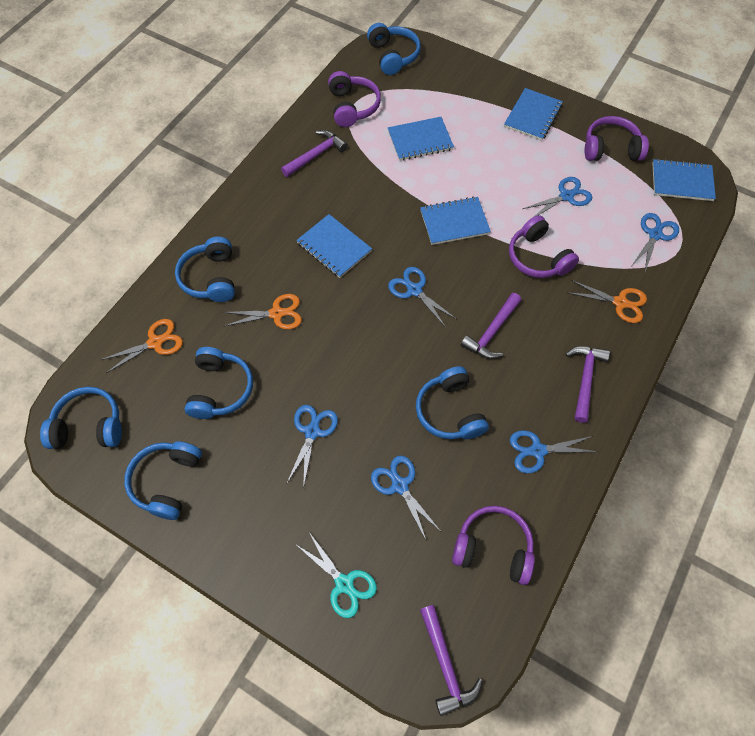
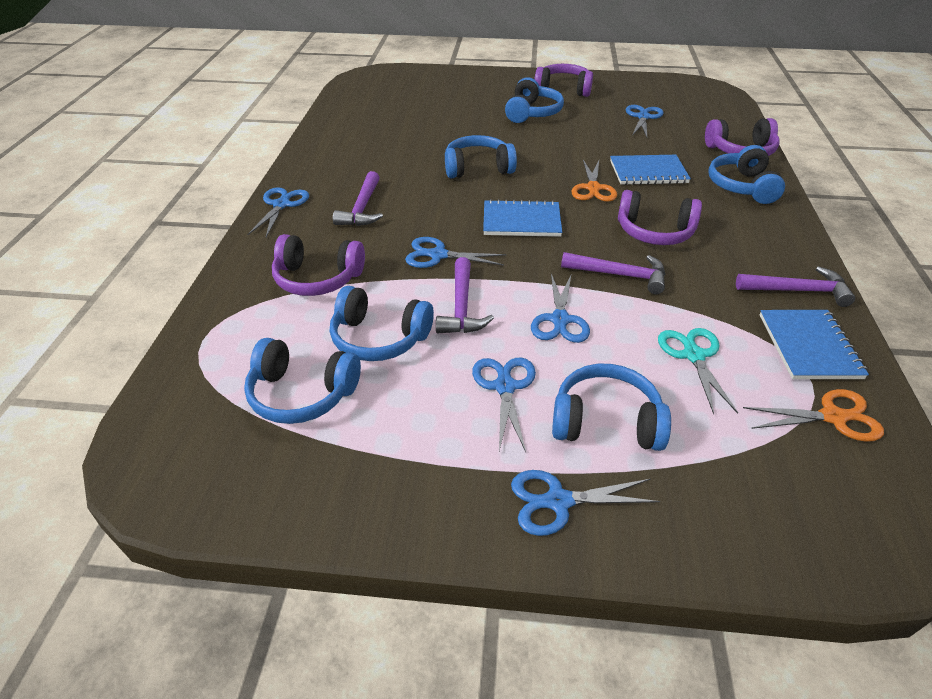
blue notebook: 5 -> 3
orange scissors: 3 -> 2

